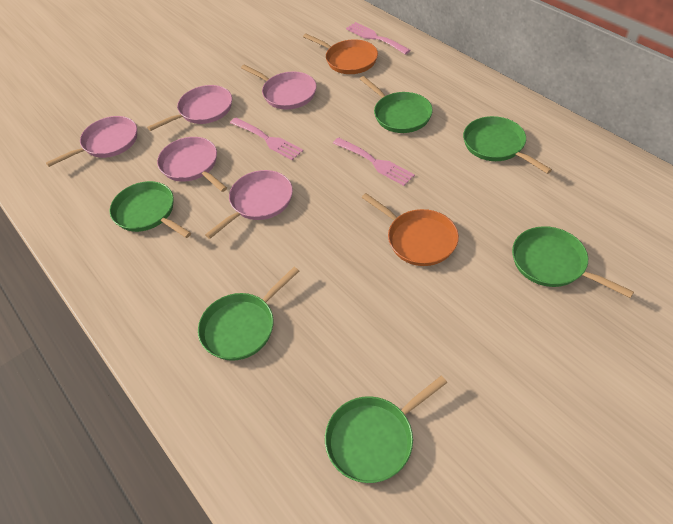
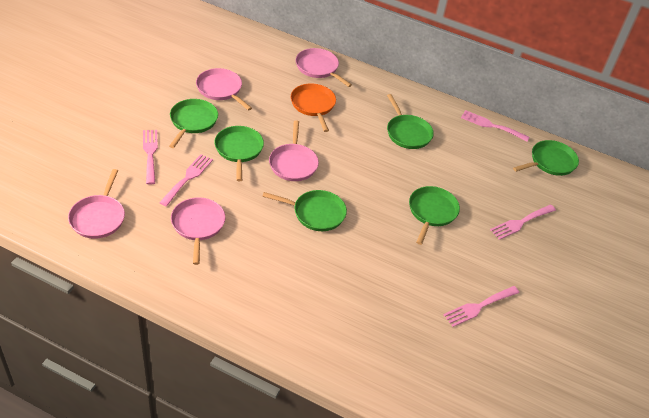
orange pan: 2 -> 1
pink fork: 3 -> 5

